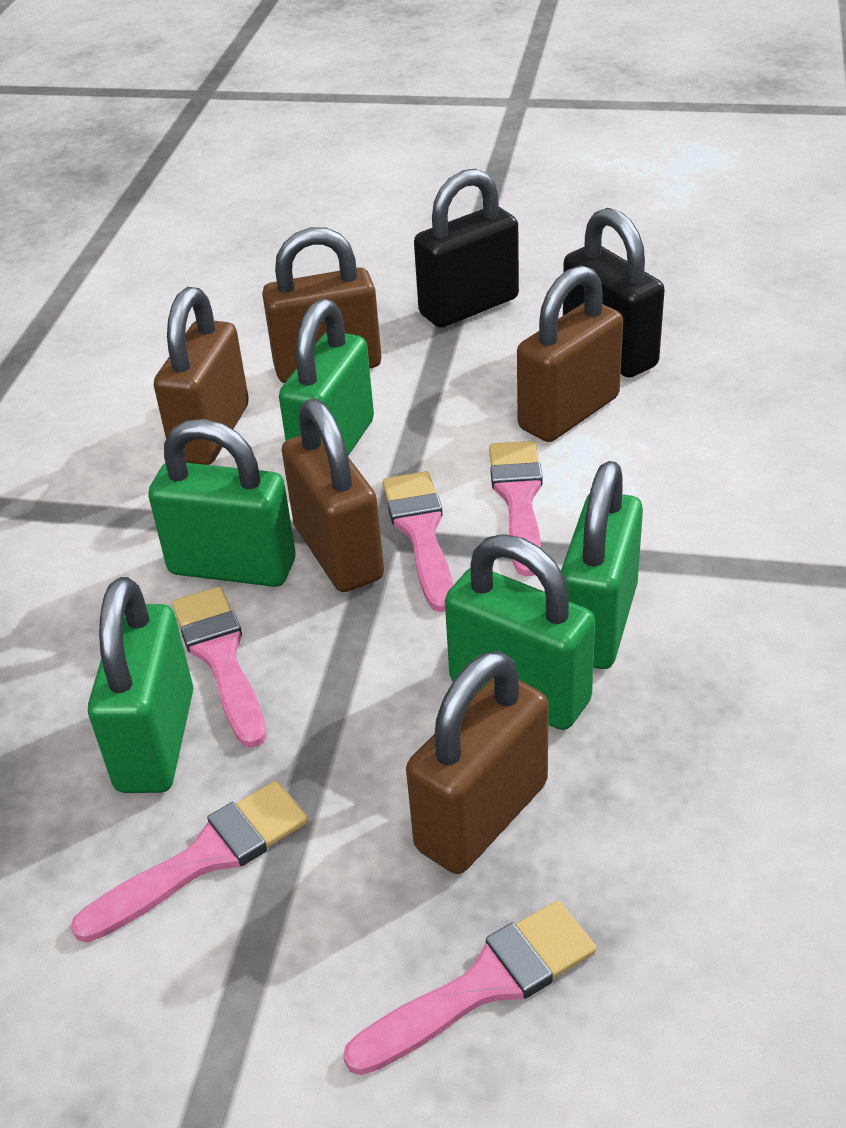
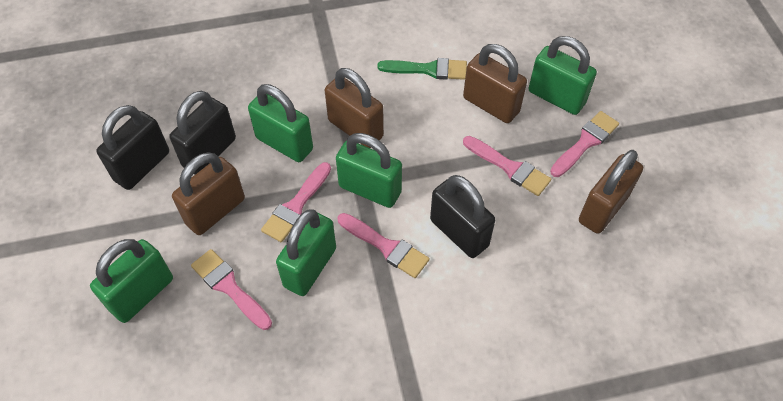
black padlock: 2 -> 3
brown padlock: 5 -> 4
green brush: 0 -> 1

